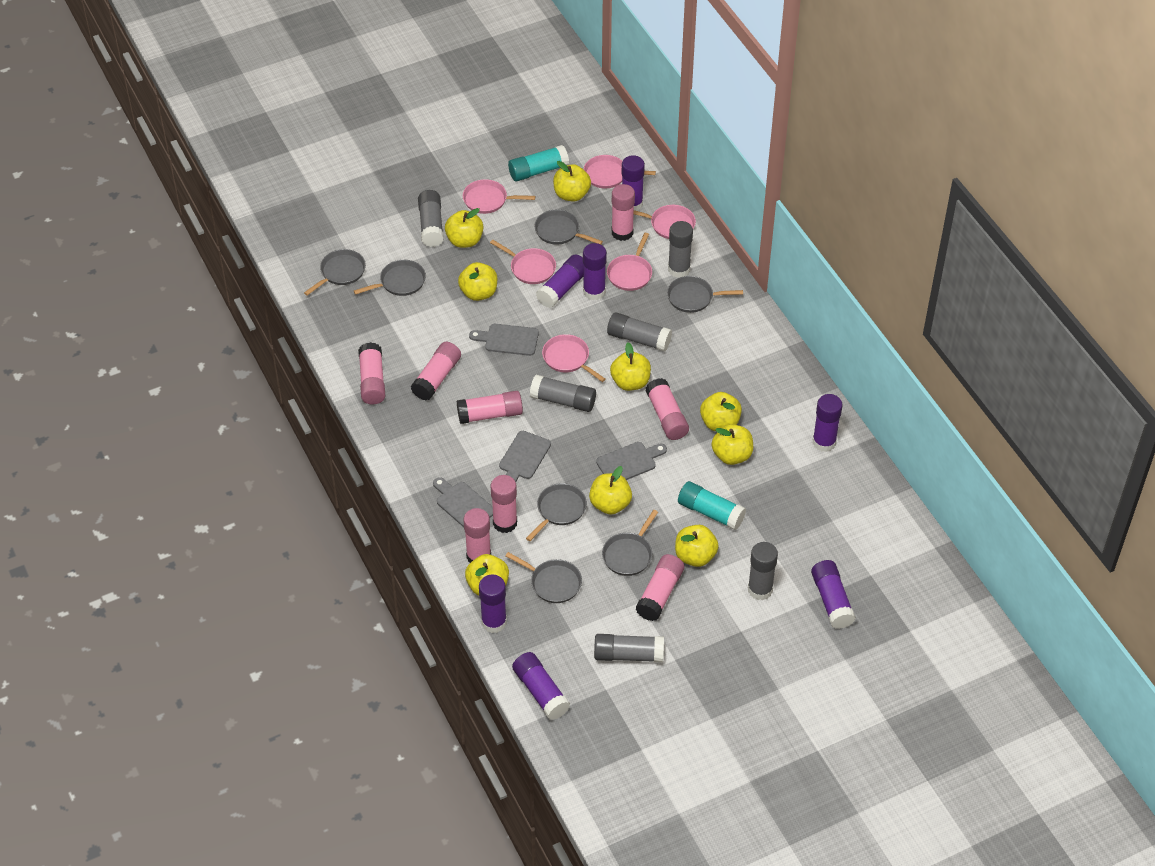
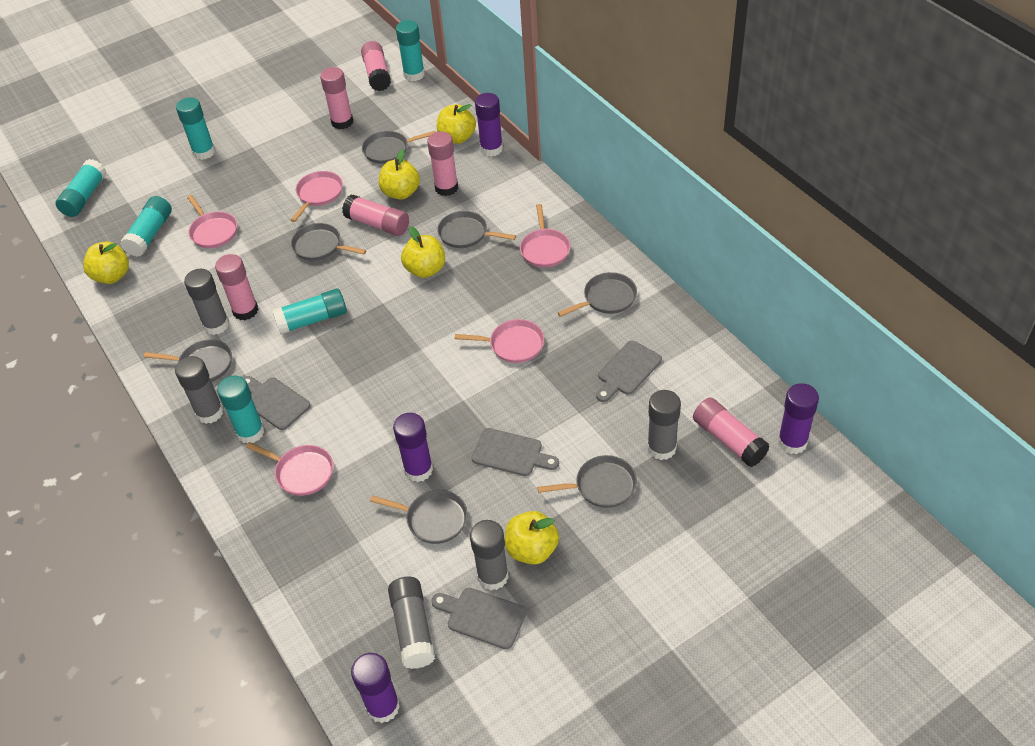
grey glue stick: 6 -> 5
pink glue stick: 8 -> 6
pink pan: 6 -> 5
purple glue stick: 7 -> 4
turquoise glue stick: 2 -> 6
yellow apple: 9 -> 5

